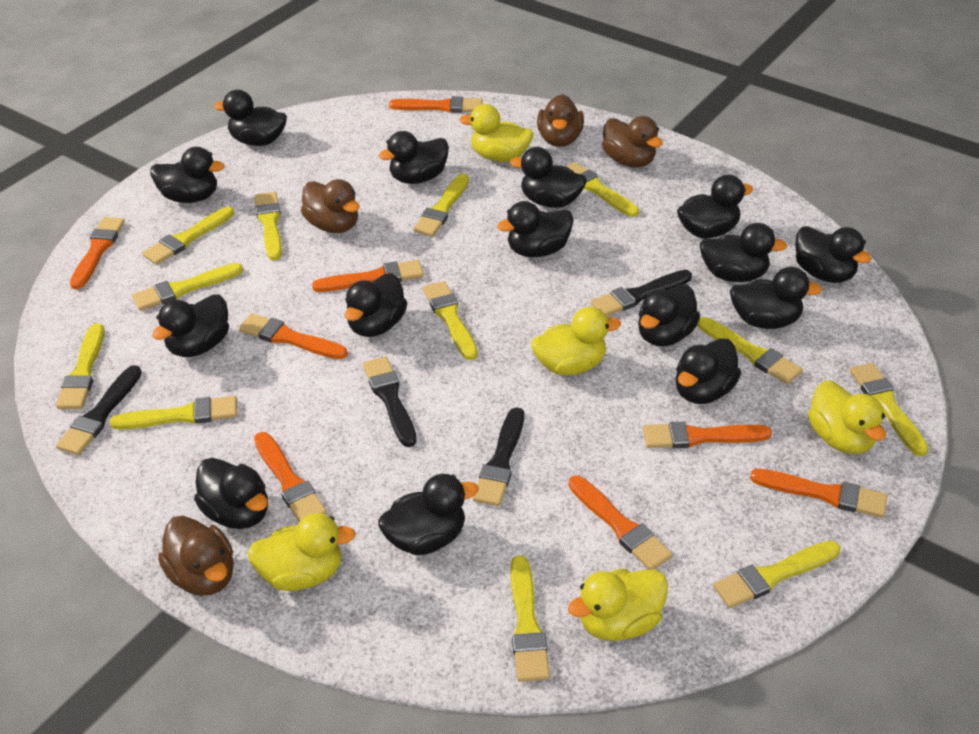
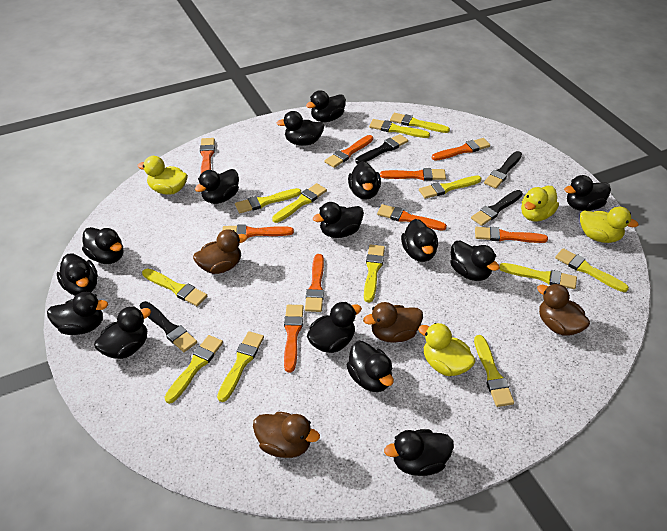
orange brush: 8 -> 9
yellow duck: 5 -> 4

